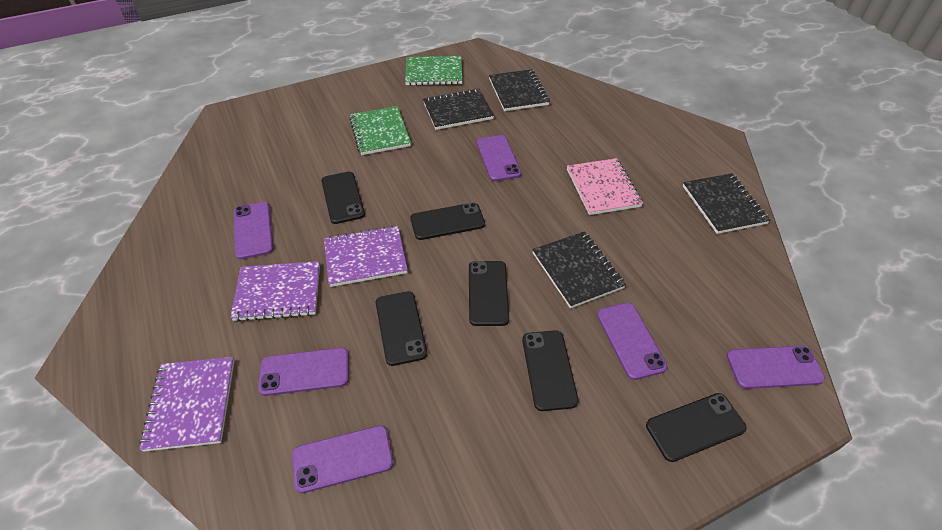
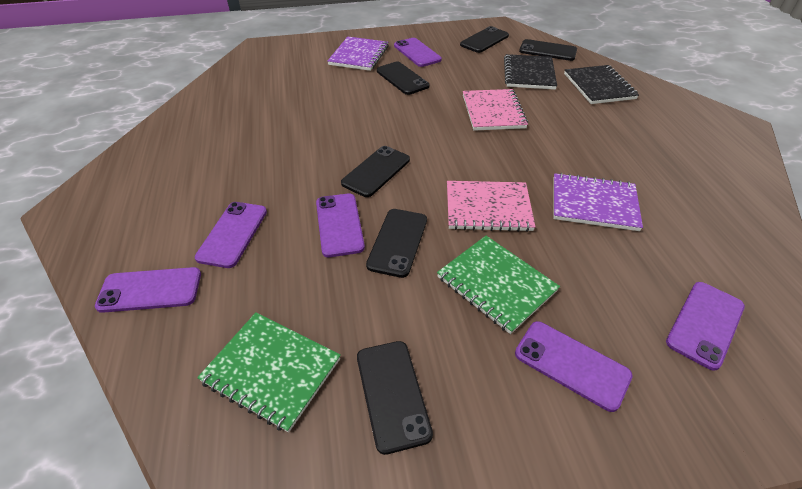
black notebook: 4 -> 2
pink notebook: 1 -> 2
purple notebook: 3 -> 2

